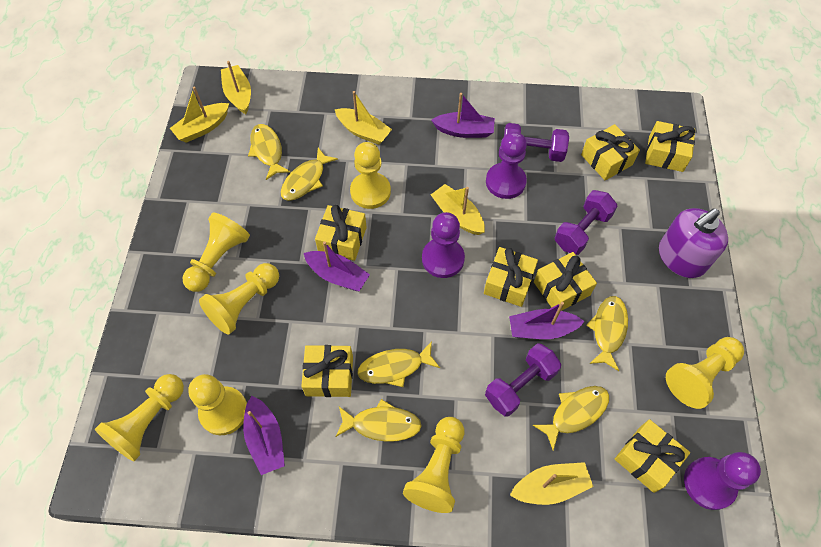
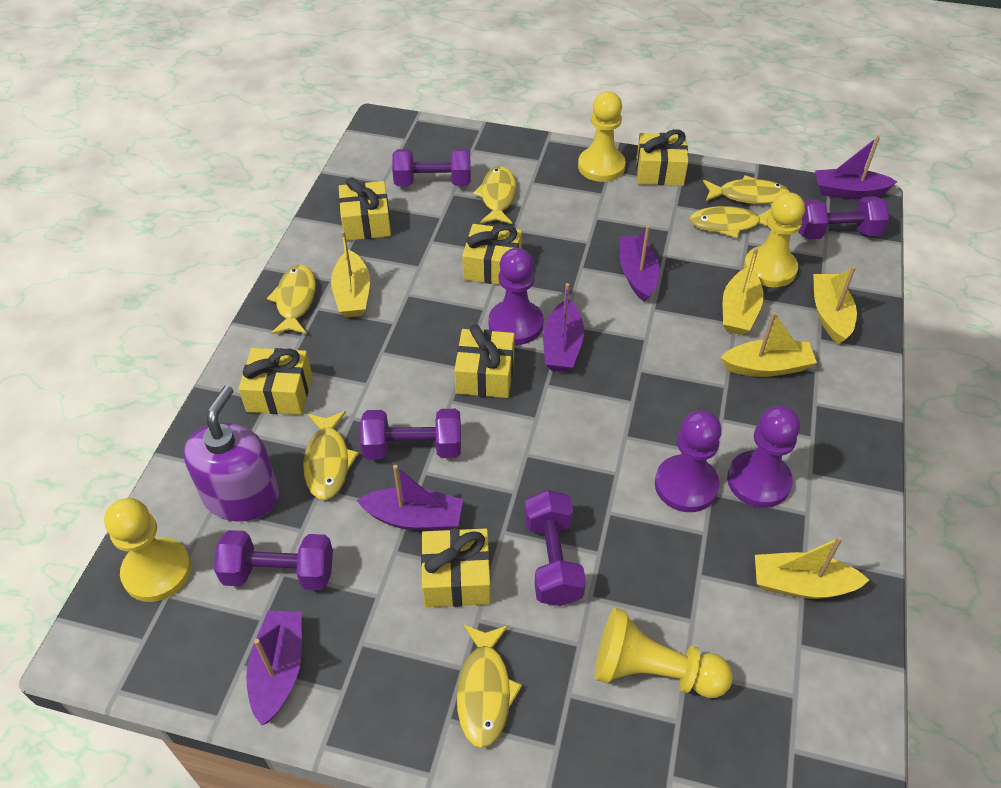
purple boat: 4 -> 5
purple dumbbell: 3 -> 5
yellow gift: 7 -> 6
yellow pawn: 7 -> 4

